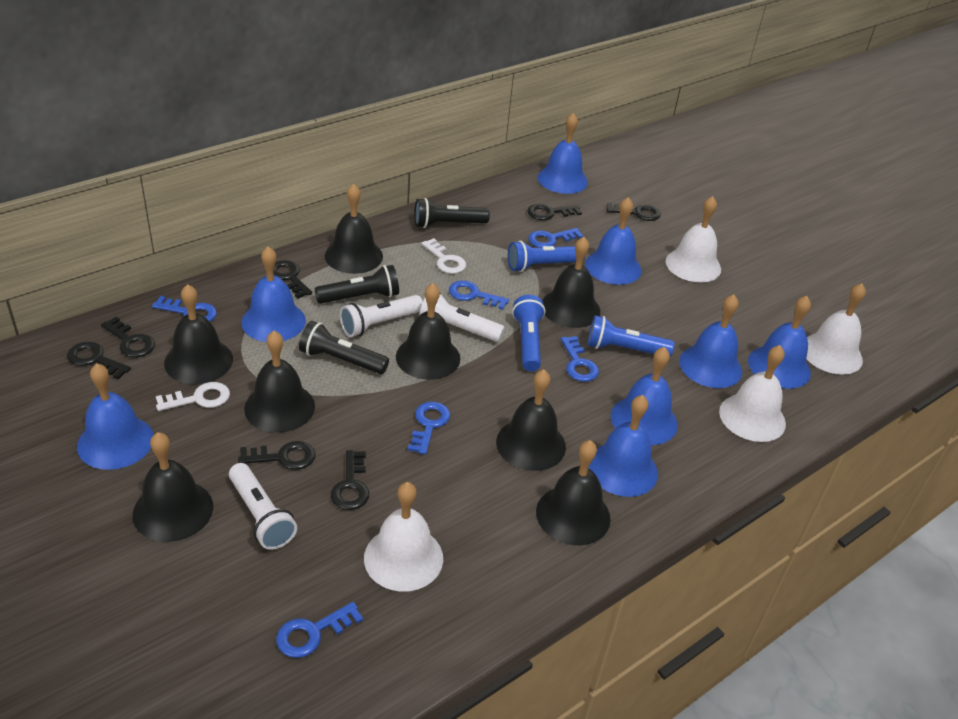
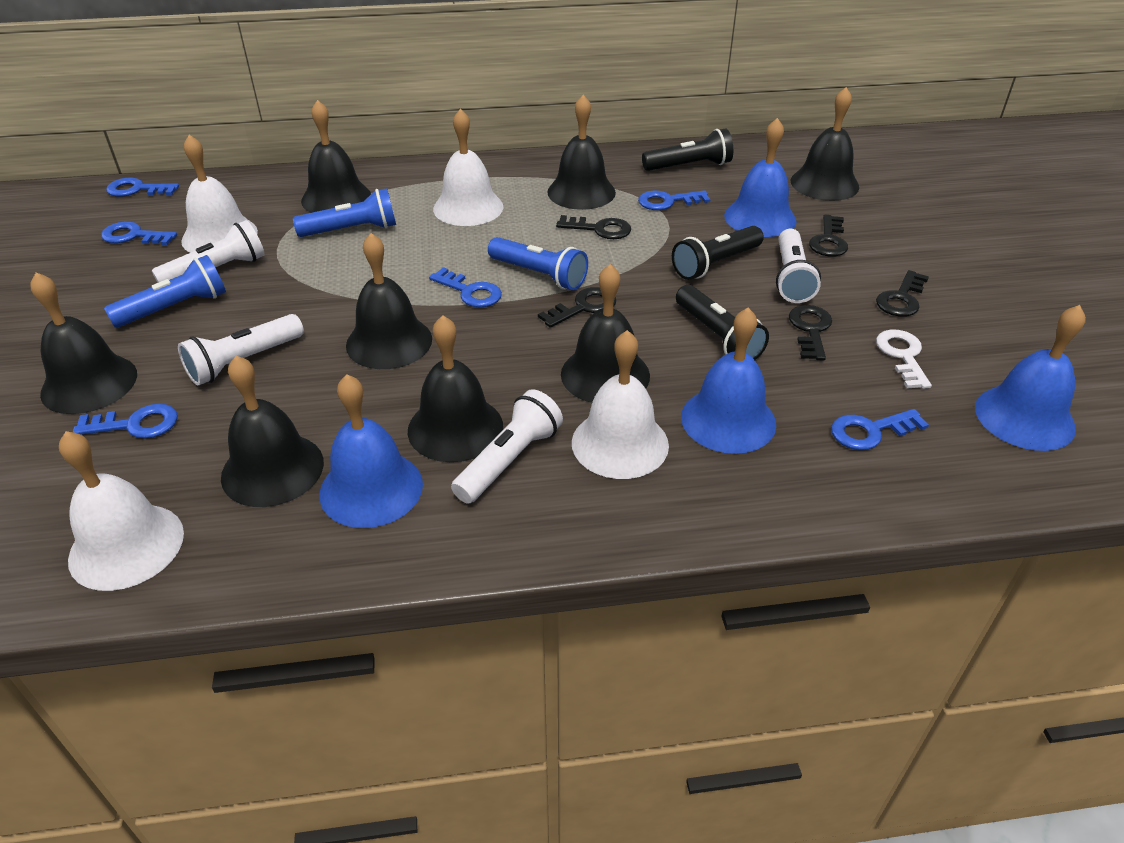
black key: 7 -> 5
blue bell: 8 -> 4
white flashlight: 3 -> 4
white key: 2 -> 1

